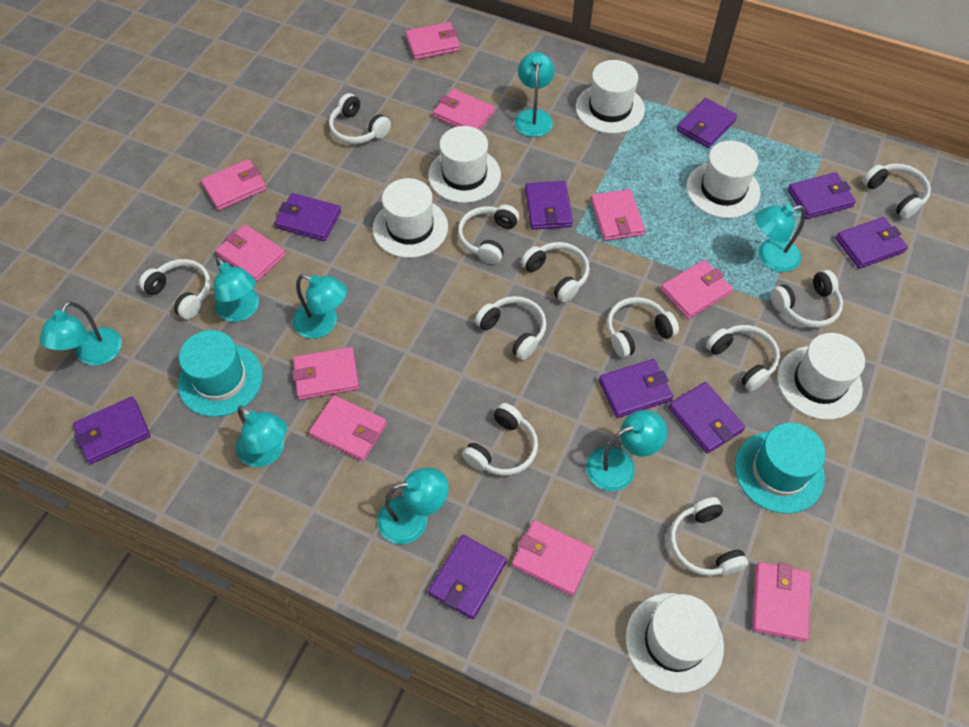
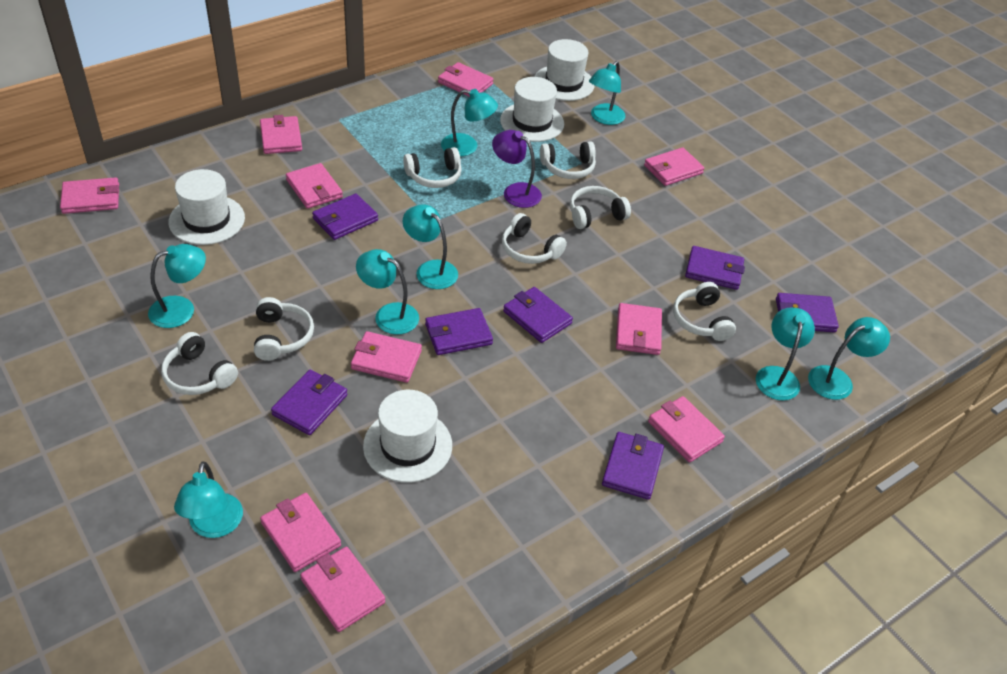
purple lamp: 0 -> 1
purple wallet: 9 -> 7
turquoise hat: 2 -> 0
white hat: 6 -> 4
white headphones: 11 -> 7

